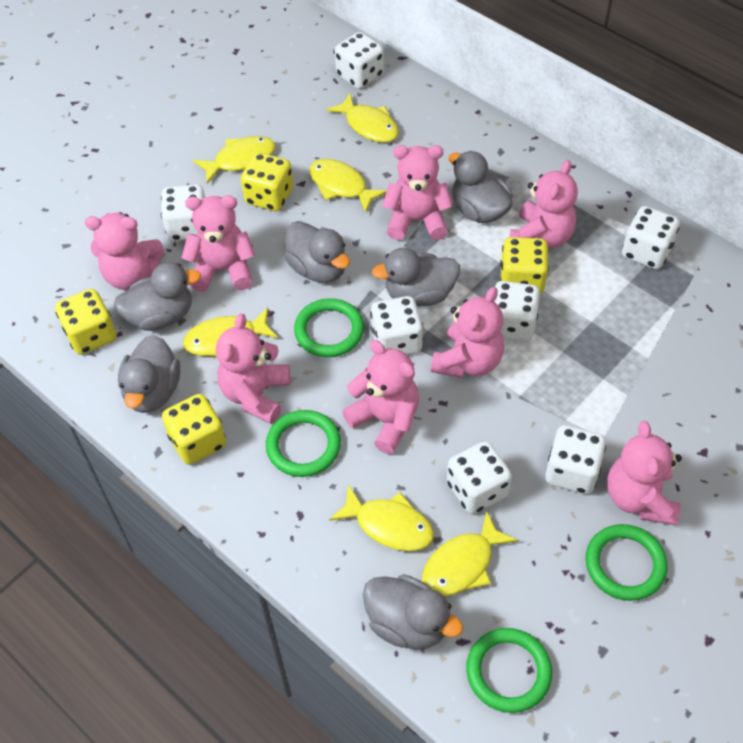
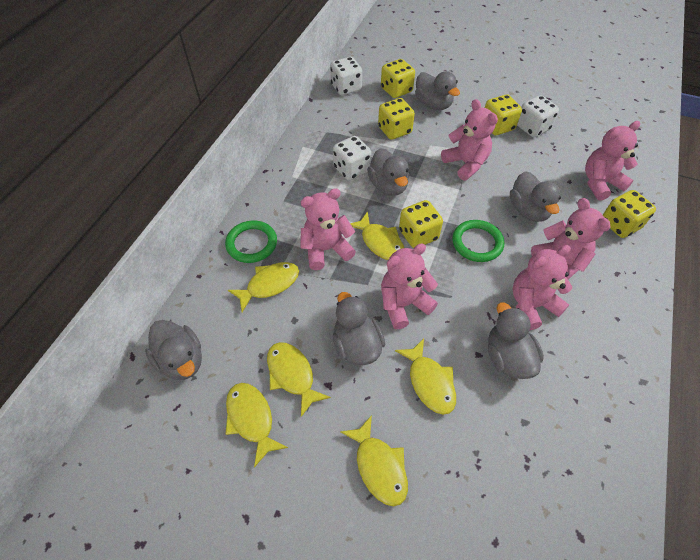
green ring: 4 -> 2
pink teddy bear: 8 -> 6
white dice: 7 -> 3
yellow dice: 4 -> 5

